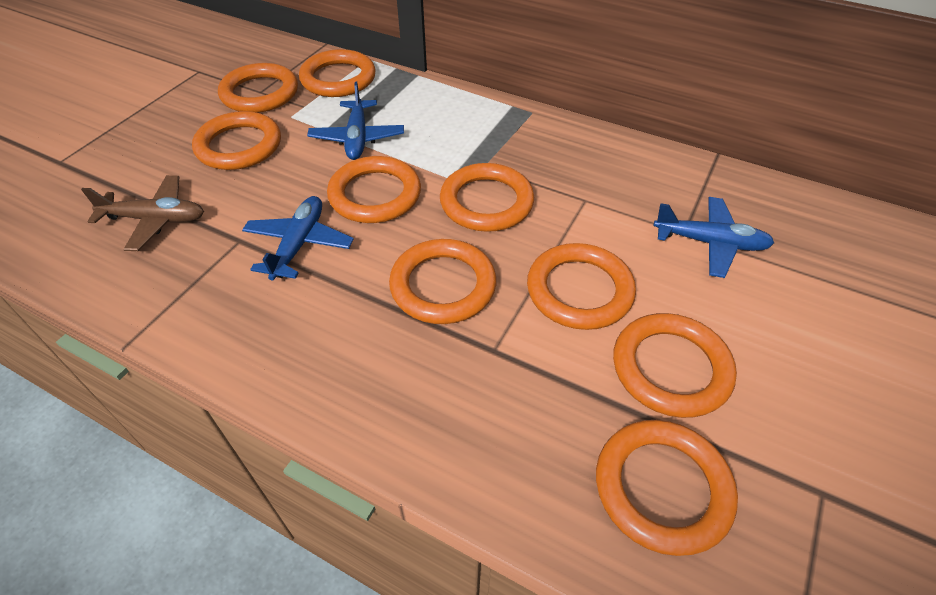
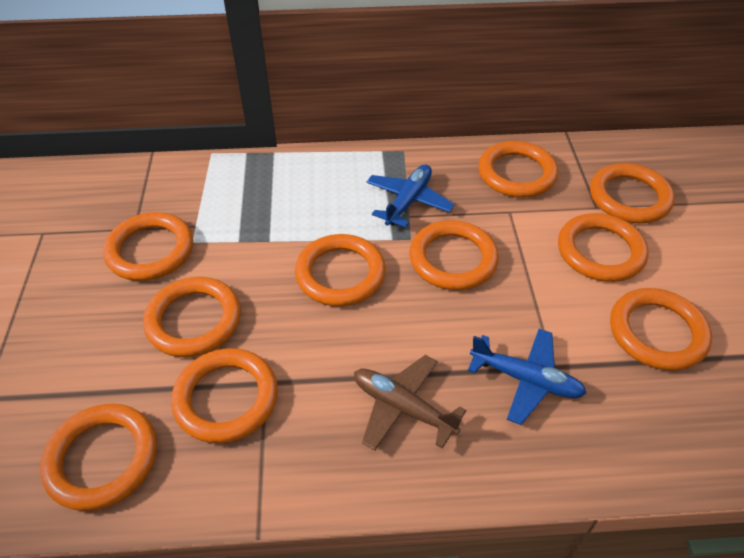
blue plane: 3 -> 2
orange ring: 9 -> 10

